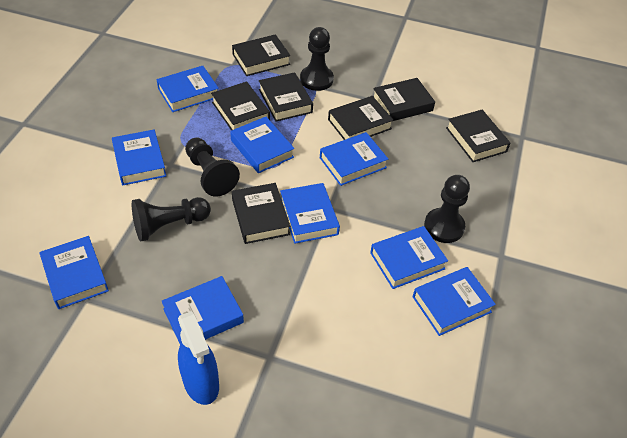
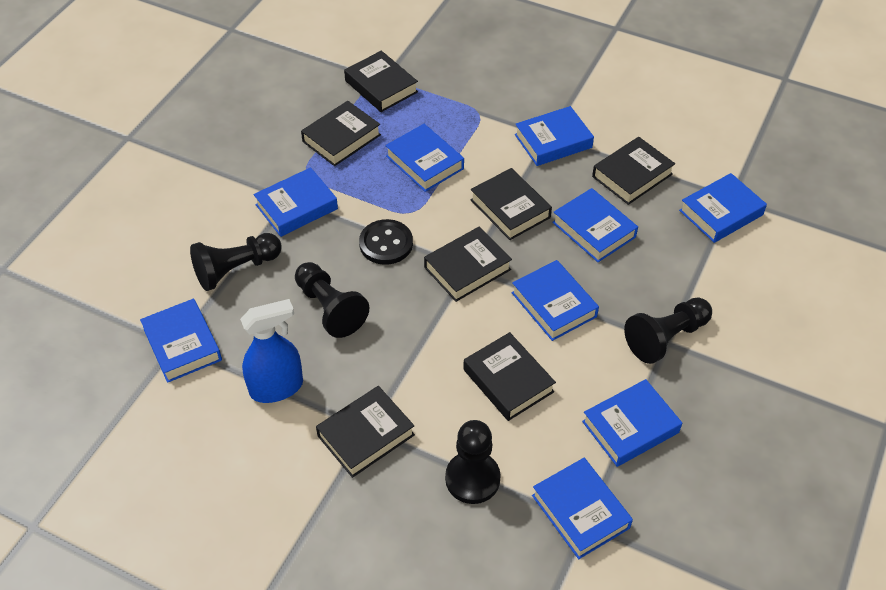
black button: 0 -> 1

